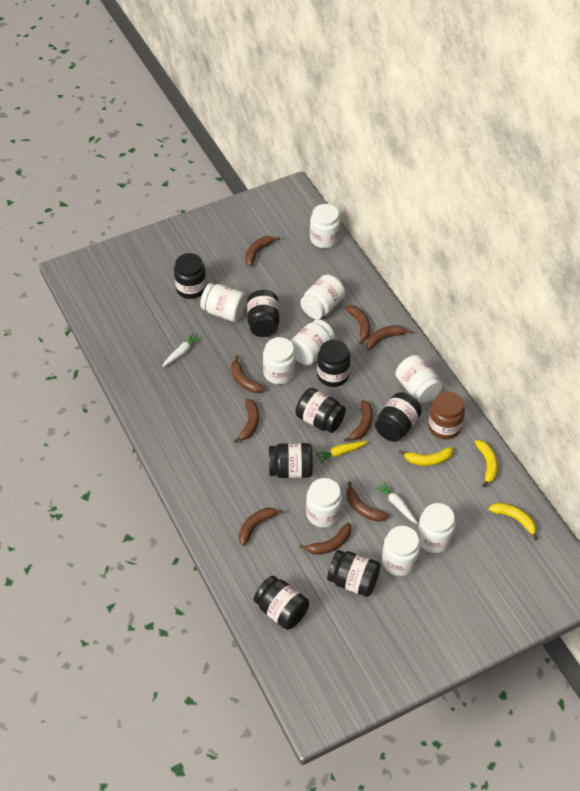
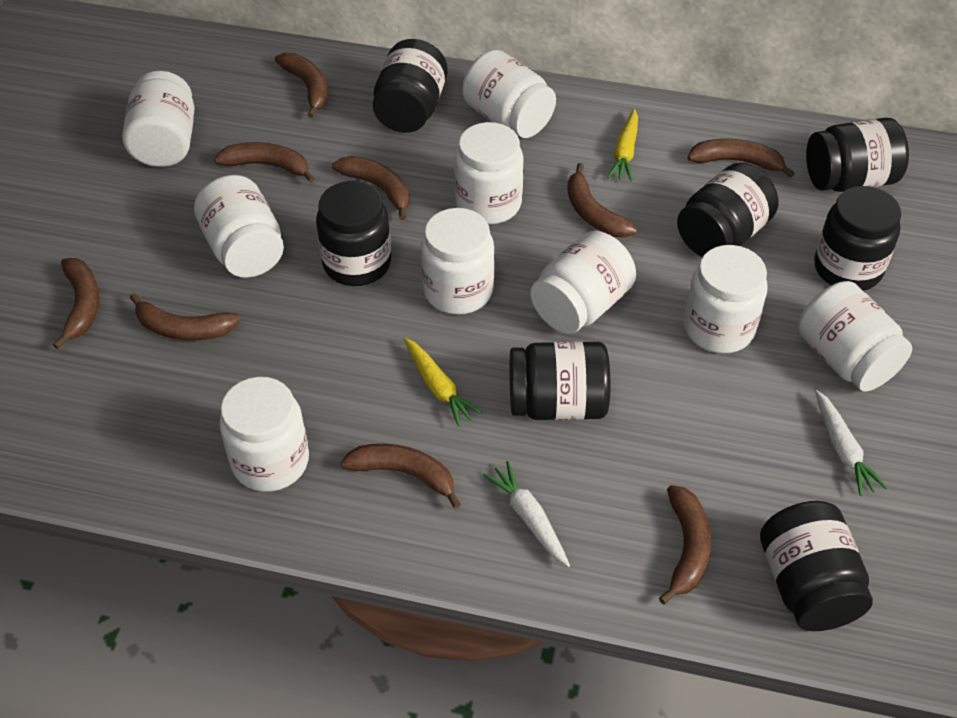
black jar: 8 -> 7
brown jar: 1 -> 0
yellow banana: 3 -> 0
yellow carrot: 1 -> 2

